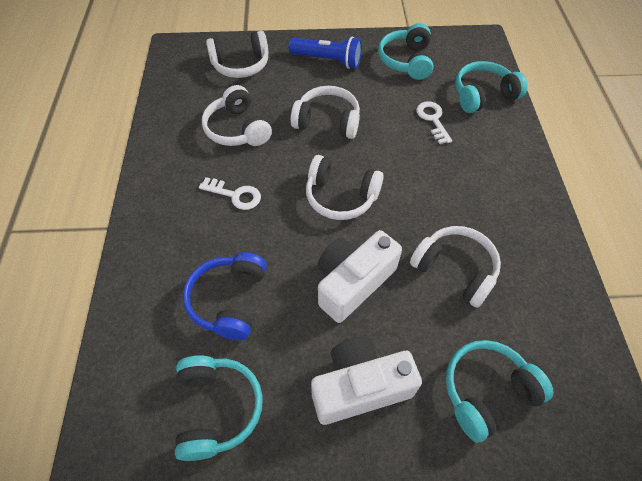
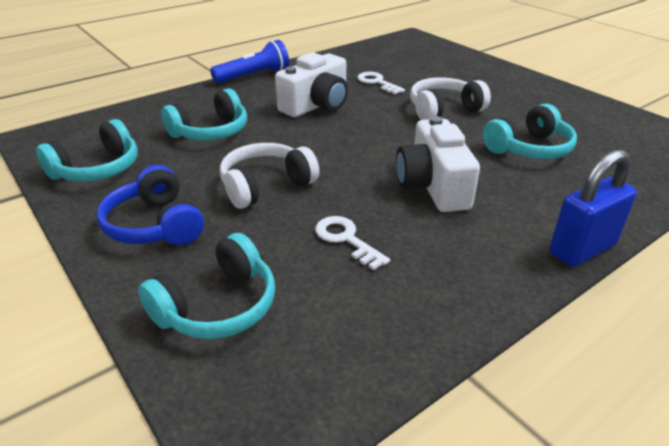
blue padlock: 0 -> 1
white headphones: 5 -> 2

